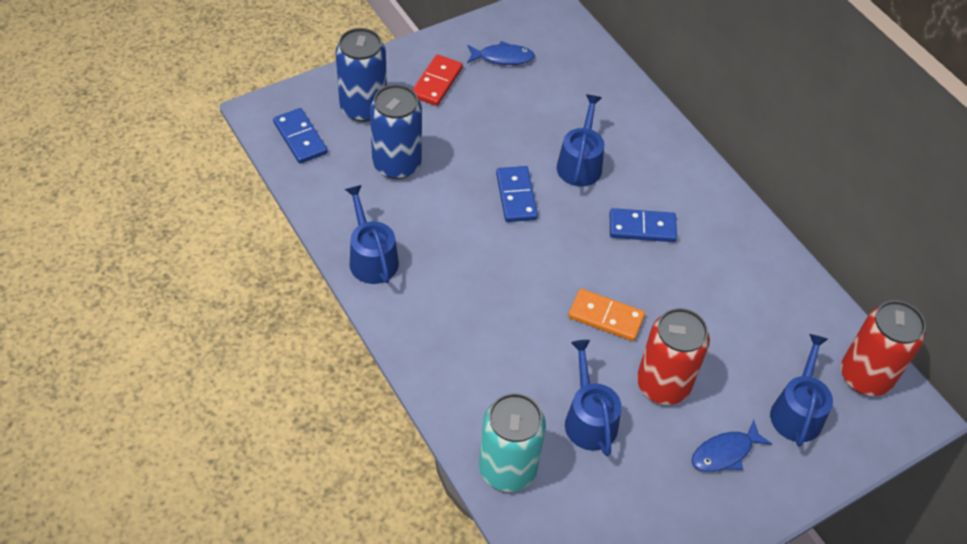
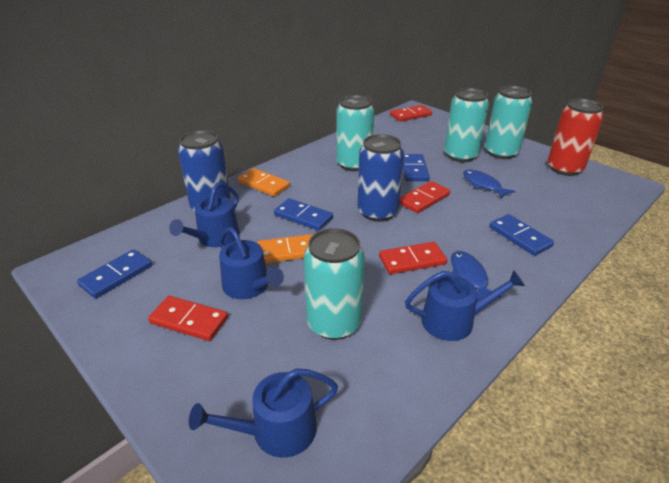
blue domino: 3 -> 4
orange domino: 1 -> 2
red can: 2 -> 1
red domino: 1 -> 4
turquoise can: 1 -> 4

